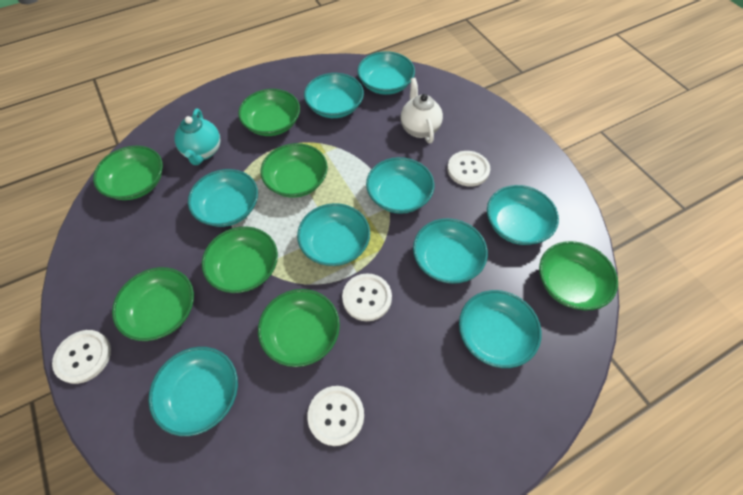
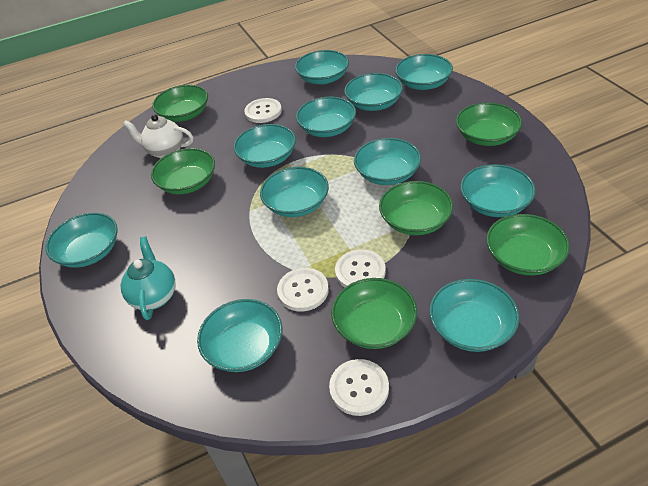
green bowl: 7 -> 6
turquoise bowl: 9 -> 11

